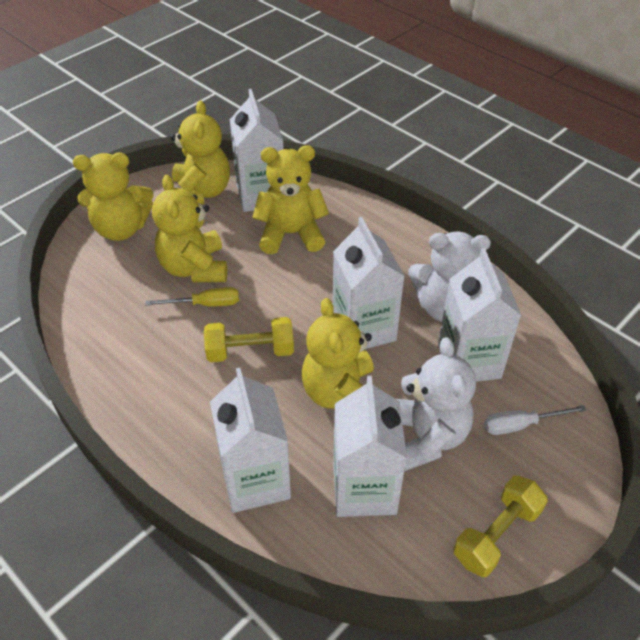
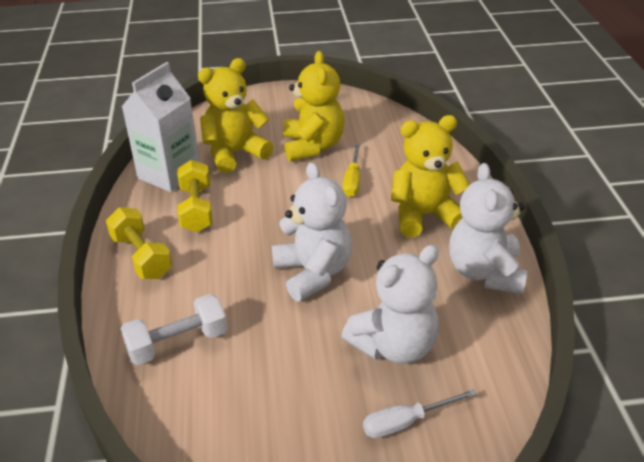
white carton: 5 -> 1
white dumbbell: 0 -> 1
white teddy bear: 2 -> 3
yellow teddy bear: 5 -> 3

